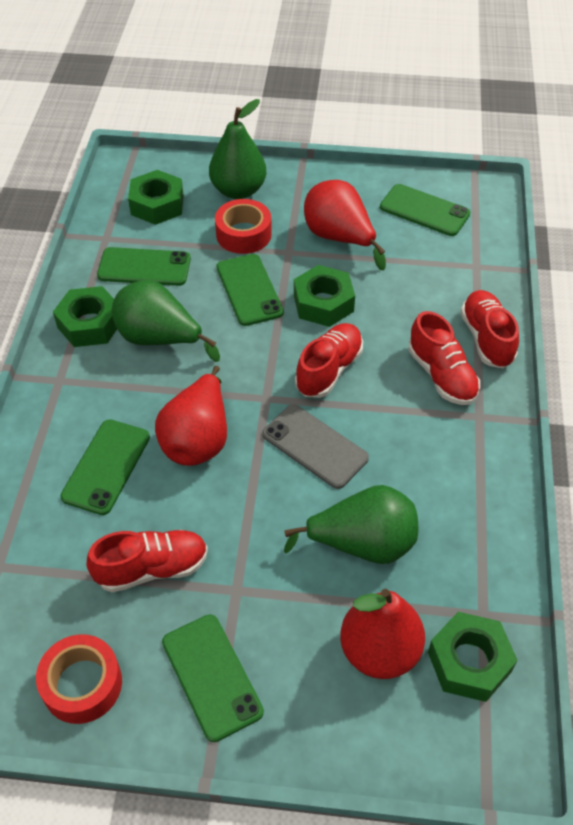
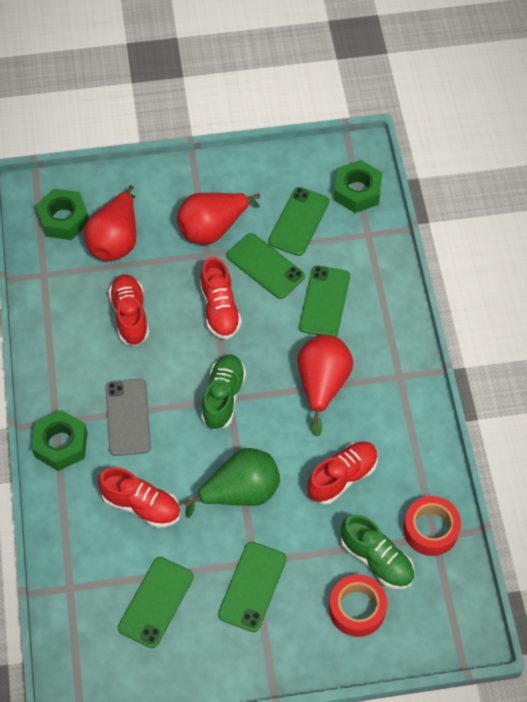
green nut: 4 -> 3
green pear: 3 -> 1
green shoe: 0 -> 2

